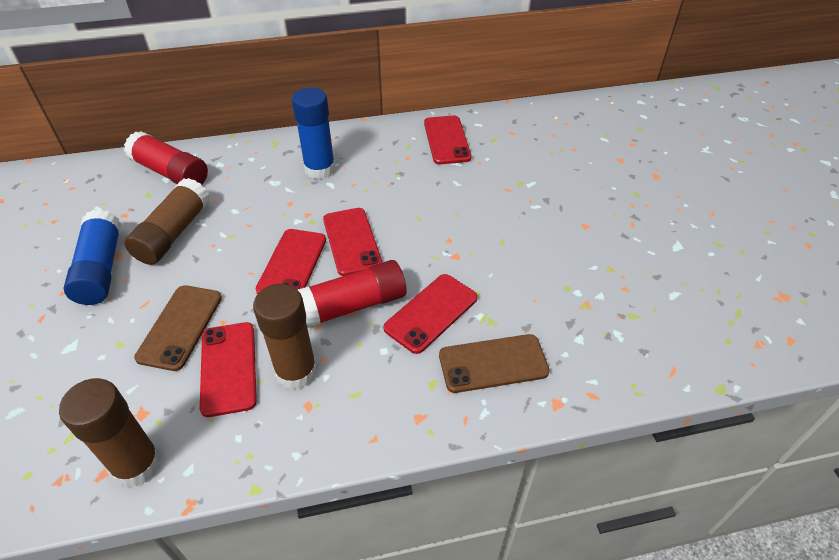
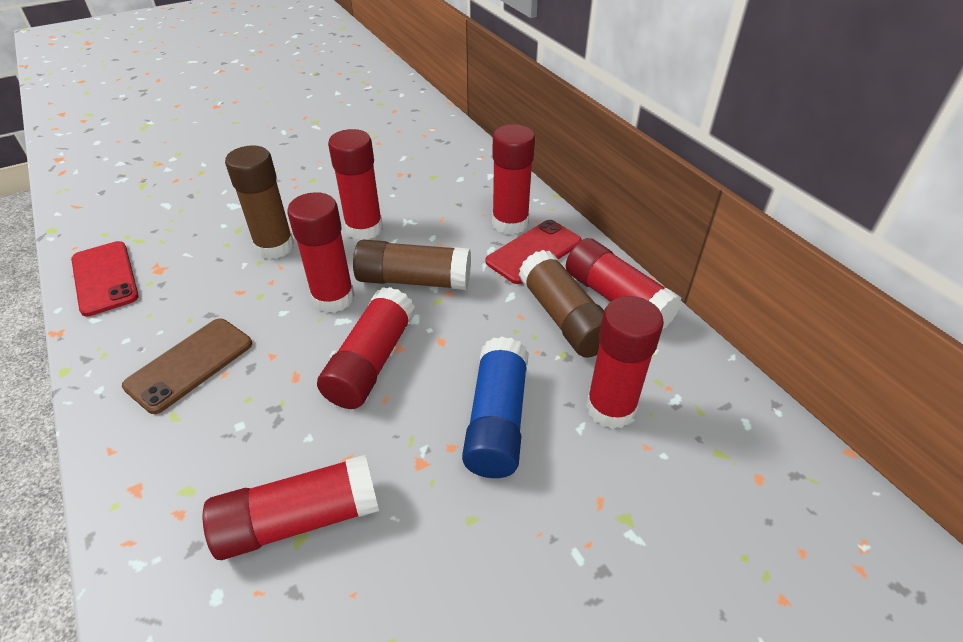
blue glue stick: 2 -> 1
brown phone: 2 -> 1
red glue stick: 2 -> 7
red phone: 5 -> 2

